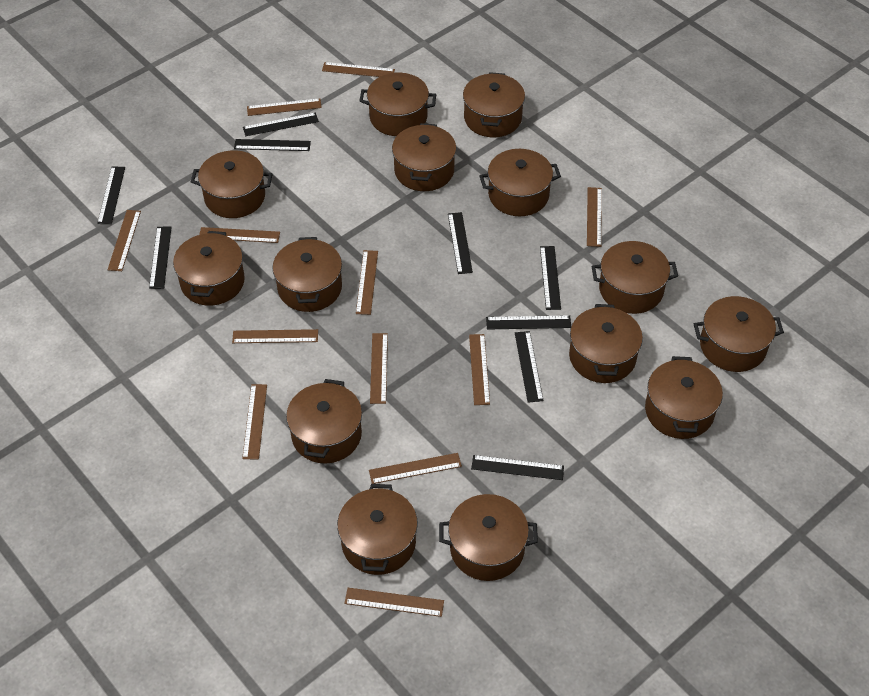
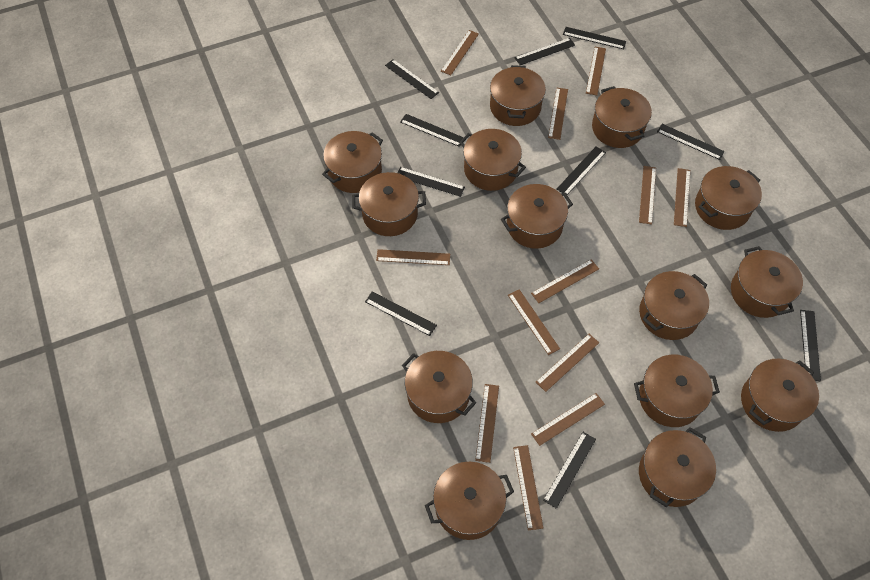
black ruler: 9 -> 10

